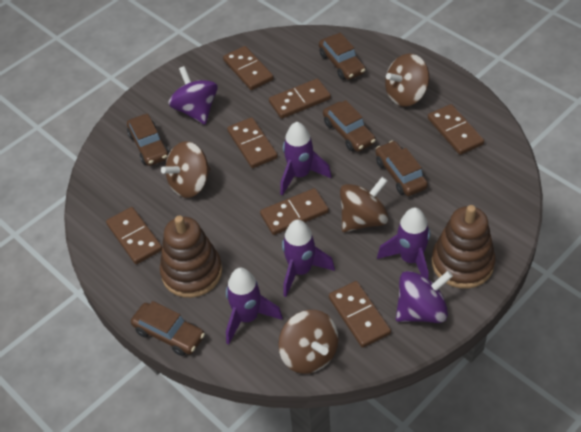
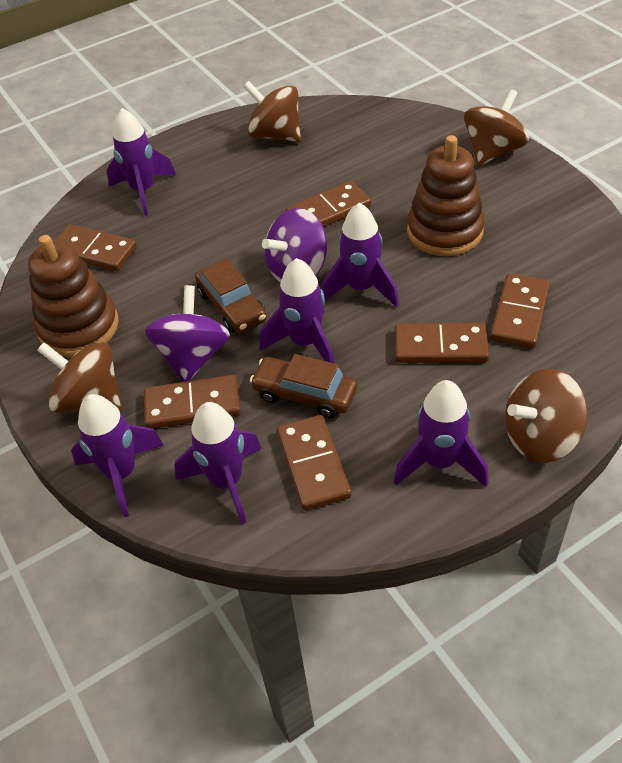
brown car: 5 -> 2
brown domino: 7 -> 6
purple rocket: 4 -> 6

